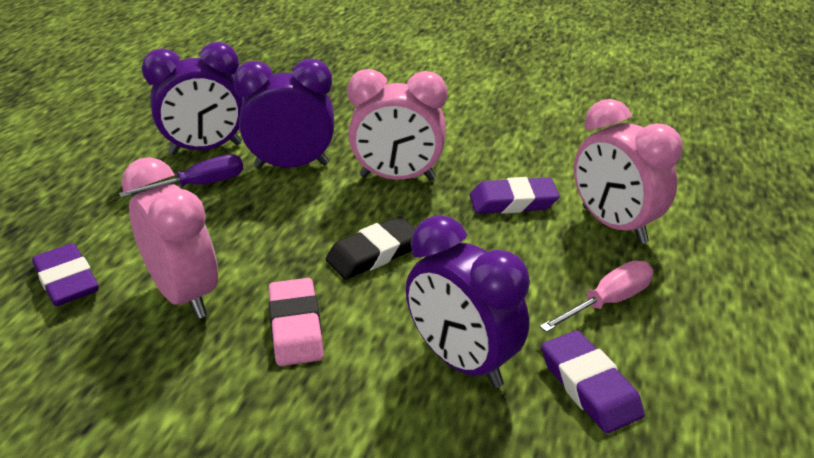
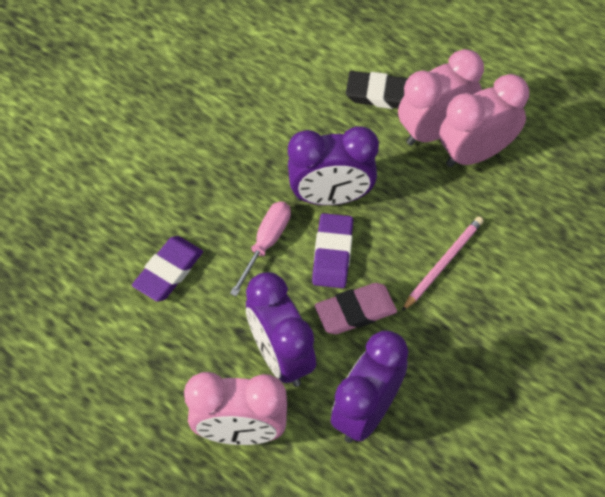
pink pencil: 0 -> 1
purple eraser: 3 -> 2
purple screwdriver: 1 -> 0

